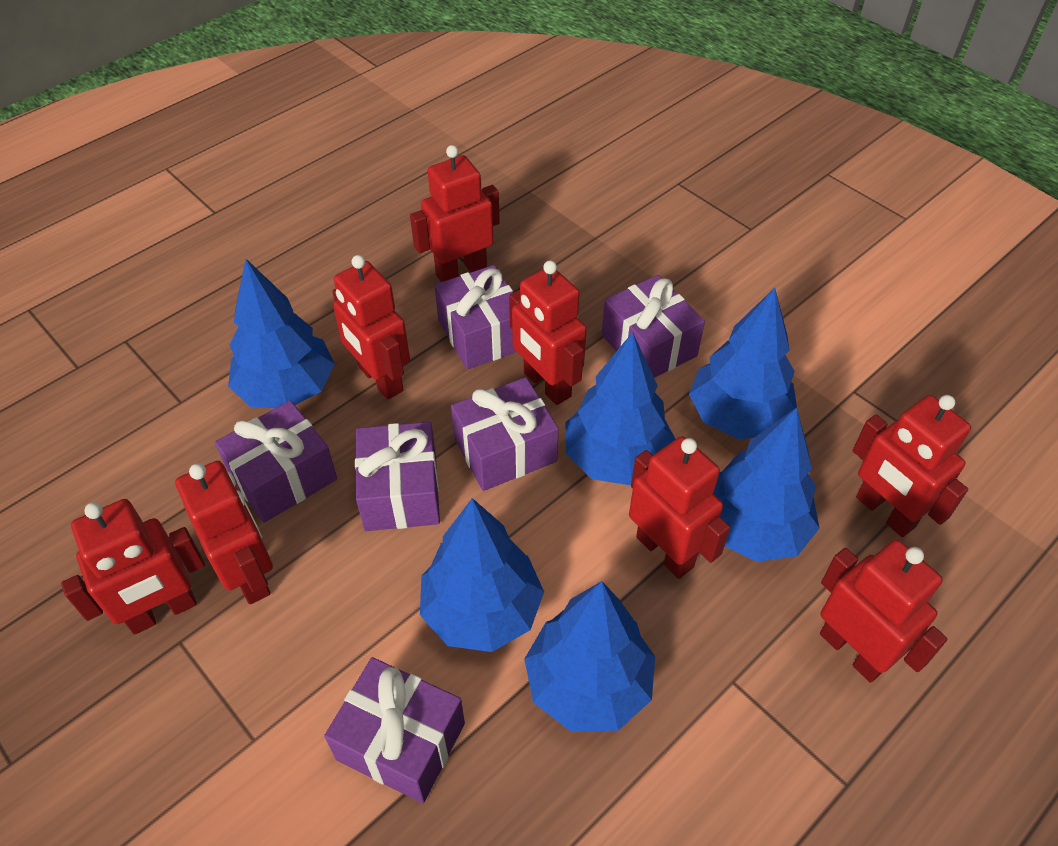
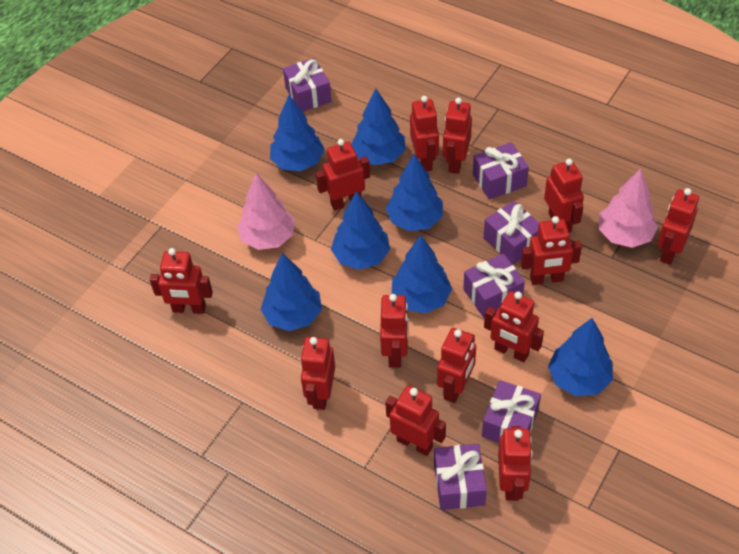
blue tree: 6 -> 7
pink tree: 0 -> 2
red robot: 8 -> 13

